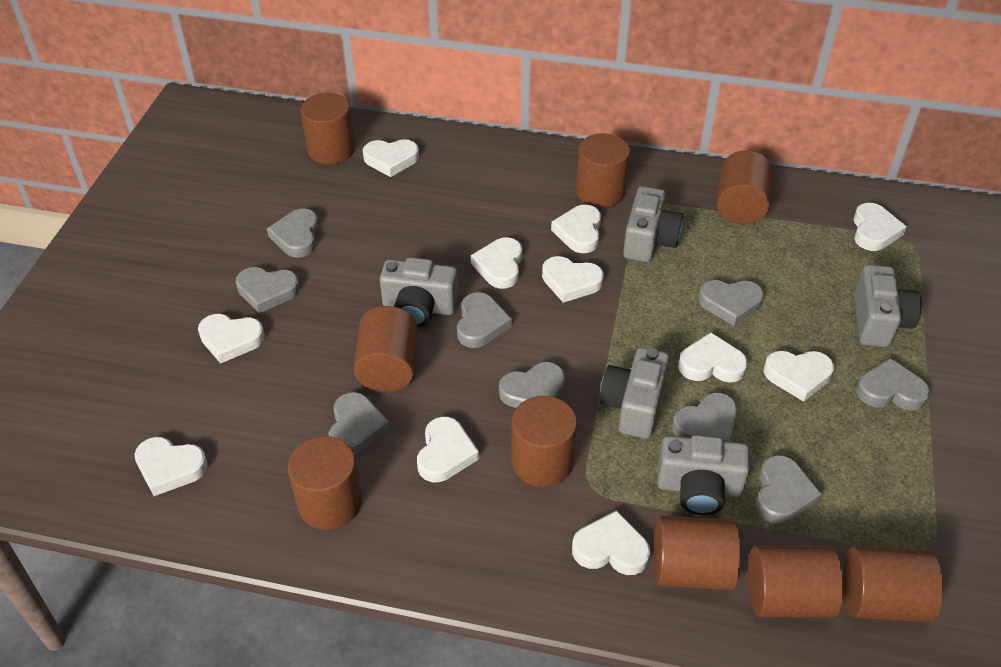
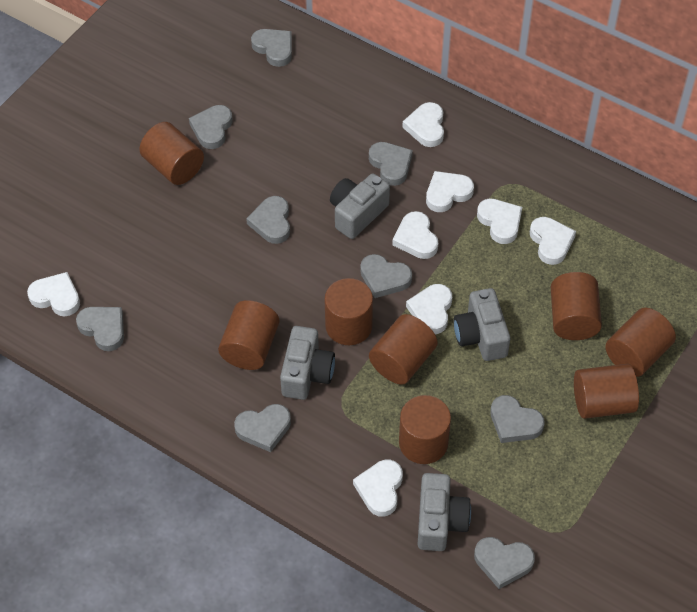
brown cylinder: 9 -> 8
grey camera: 5 -> 4
white heart: 11 -> 8

